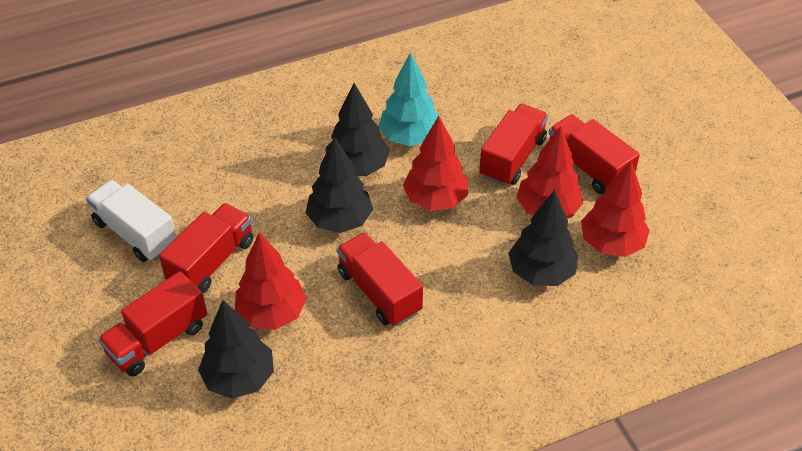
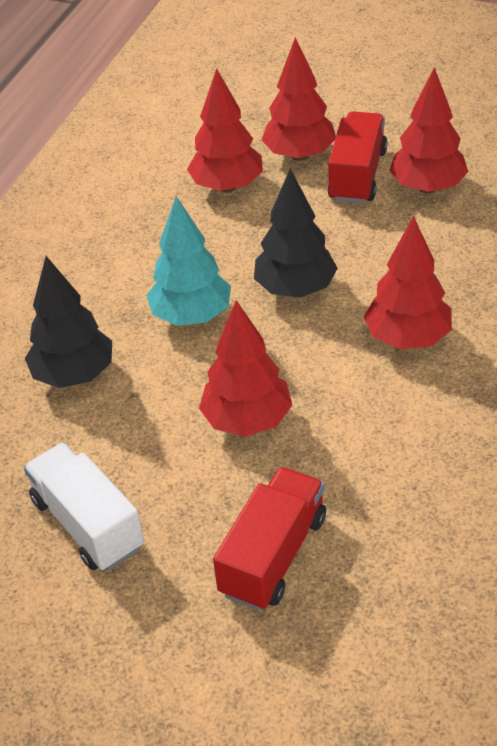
black tree: 4 -> 2
red tree: 4 -> 5
red truck: 5 -> 2

